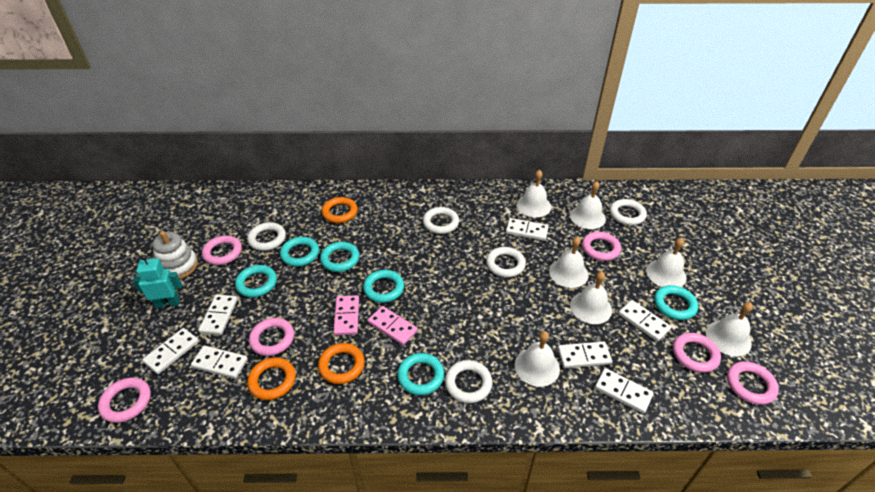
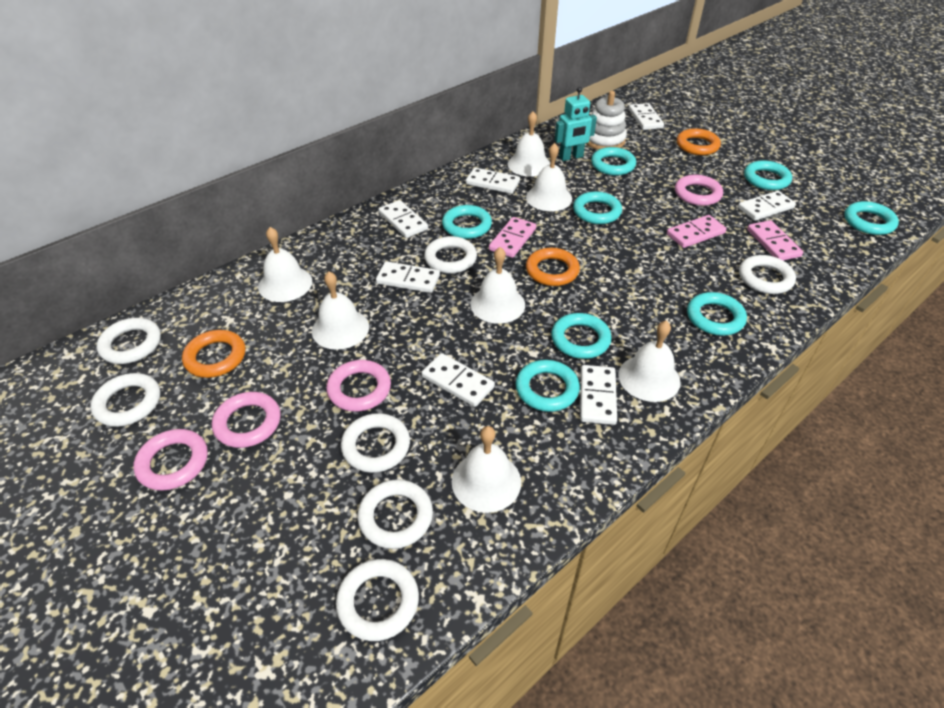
pink domino: 2 -> 3
pink ring: 6 -> 4
turquoise ring: 6 -> 8
white ring: 5 -> 7

